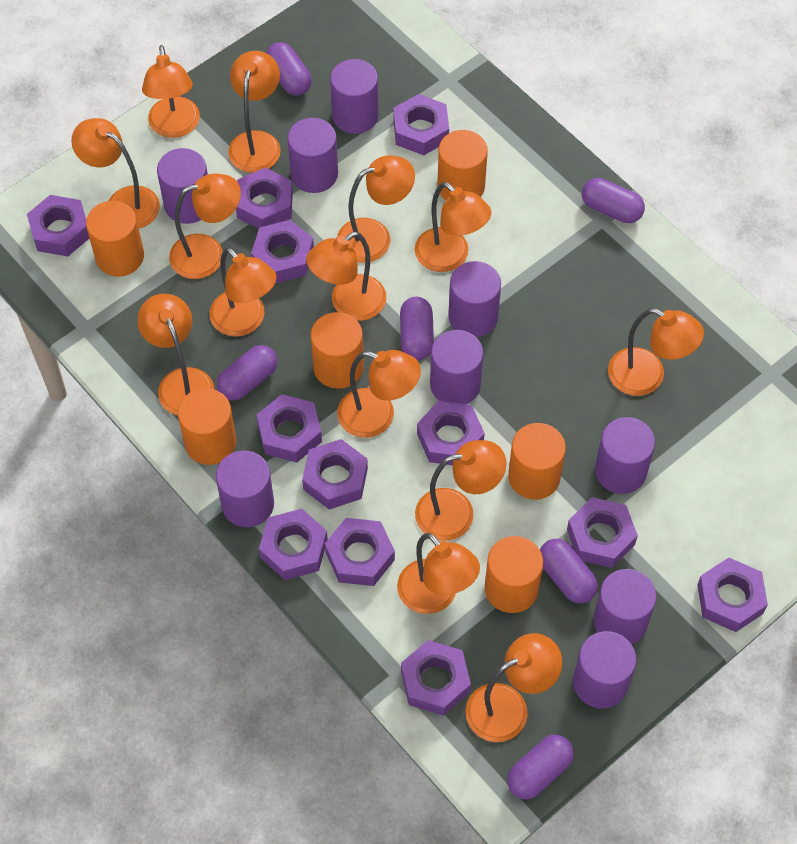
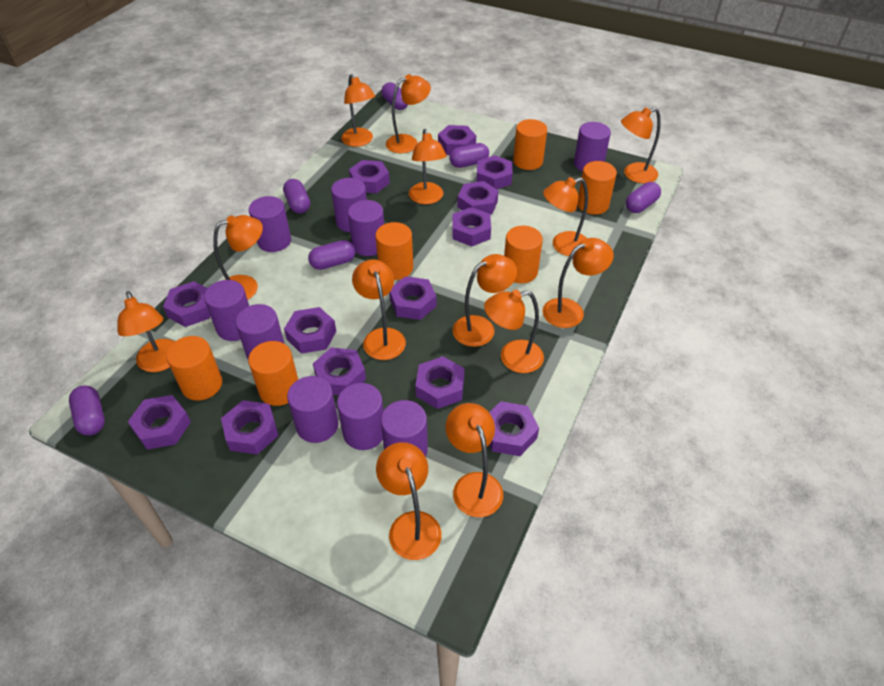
orange lamp: 14 -> 13
purple nut: 12 -> 13

